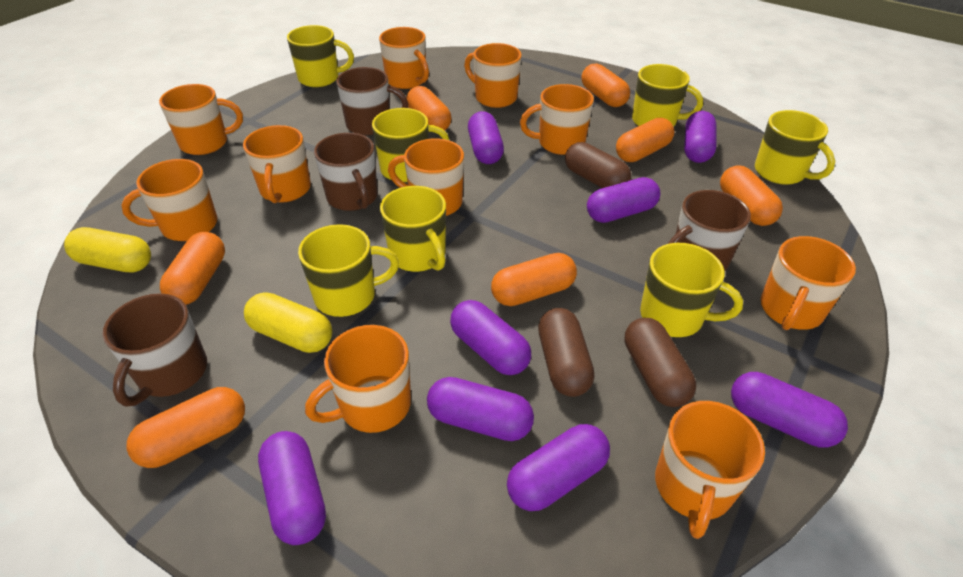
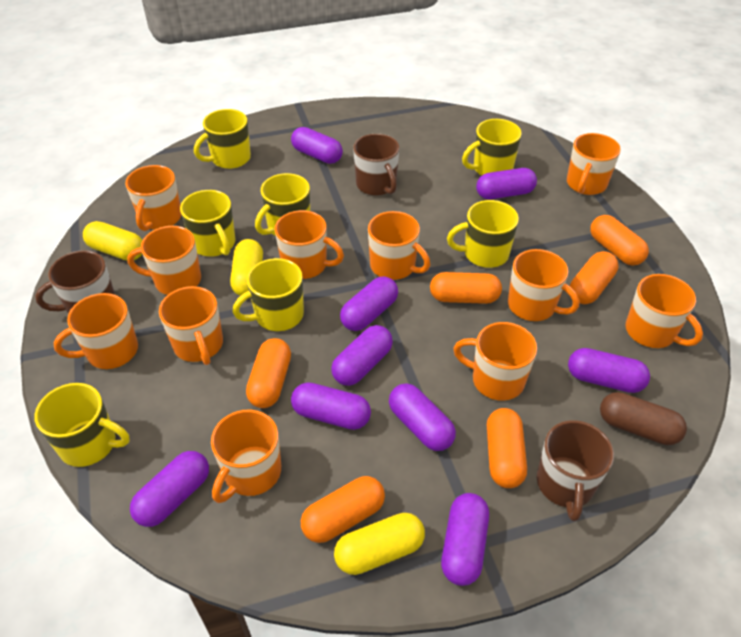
brown capsule: 3 -> 1
brown mug: 4 -> 3
orange capsule: 7 -> 6
orange mug: 10 -> 11
purple capsule: 8 -> 9
yellow capsule: 2 -> 3

